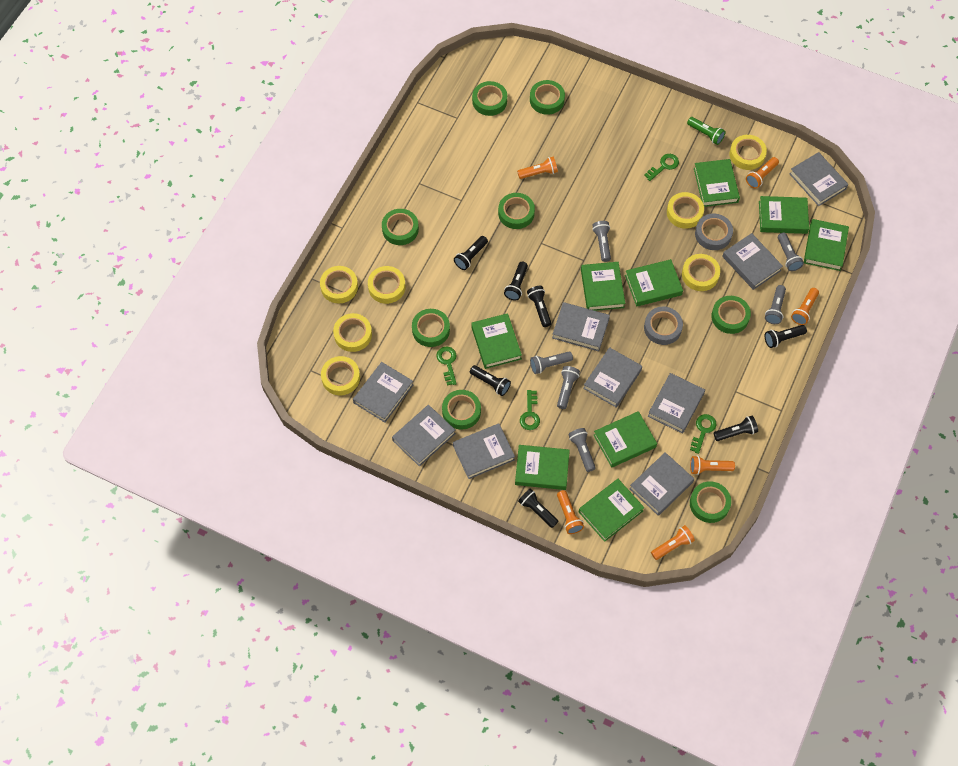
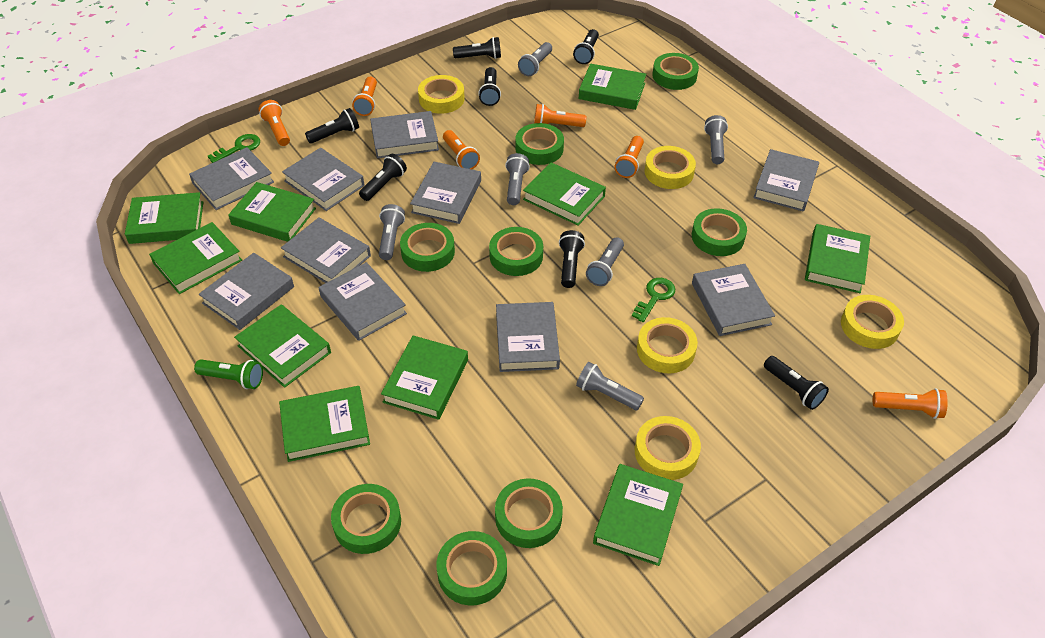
green book: 9 -> 10
green key: 4 -> 2
grey book: 9 -> 10
grey tape: 2 -> 0
yellow tape: 7 -> 5

